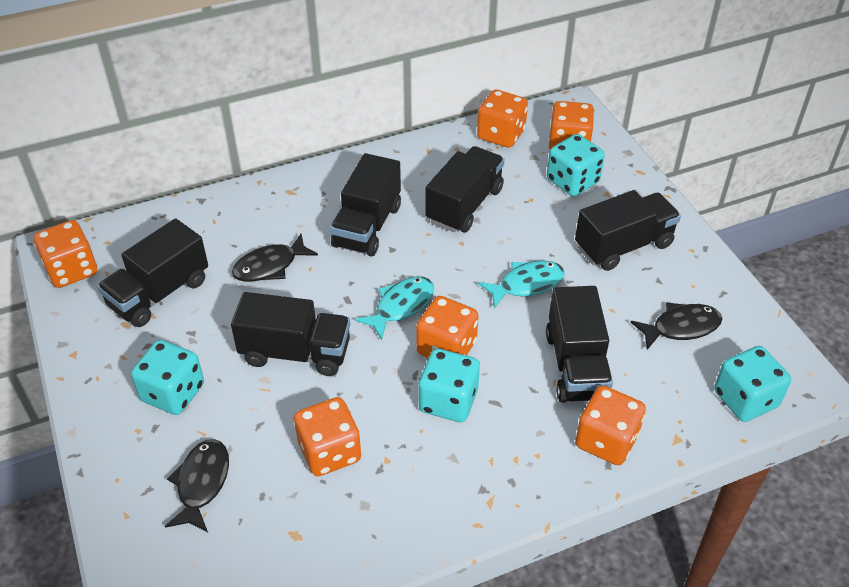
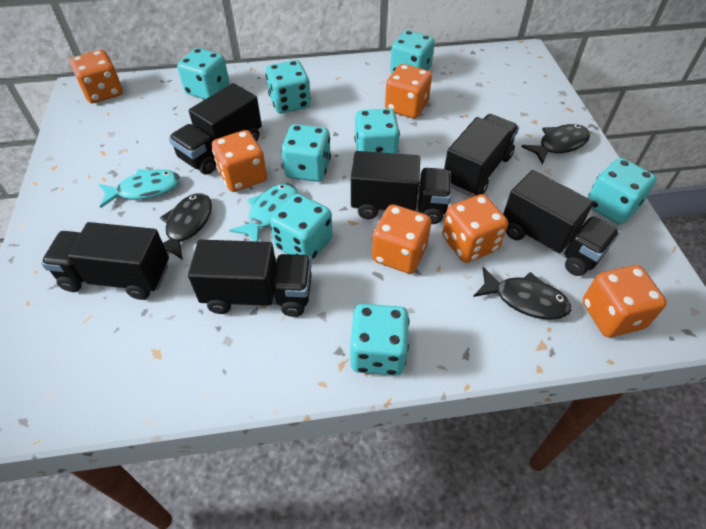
turquoise dice: 4 -> 8

